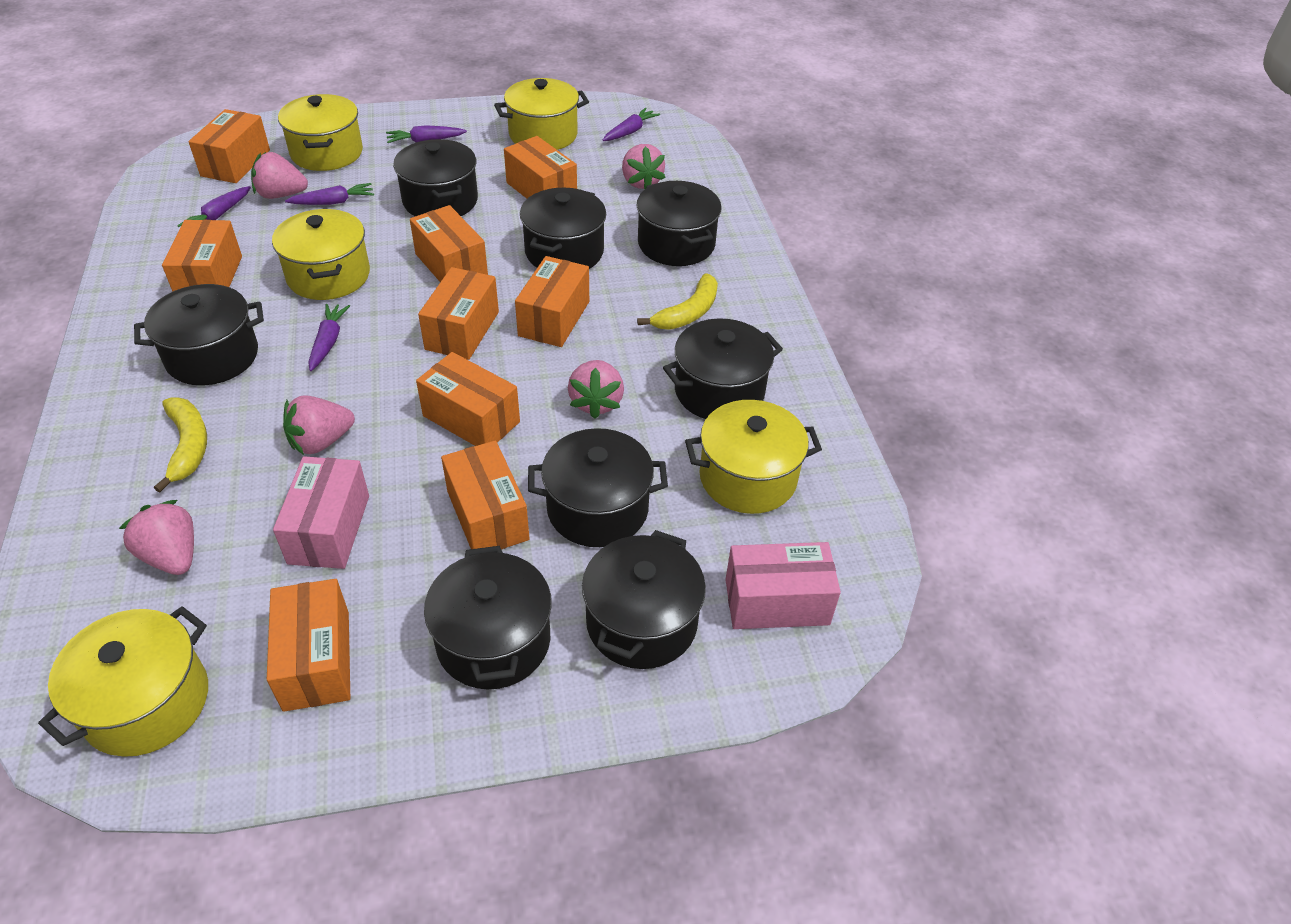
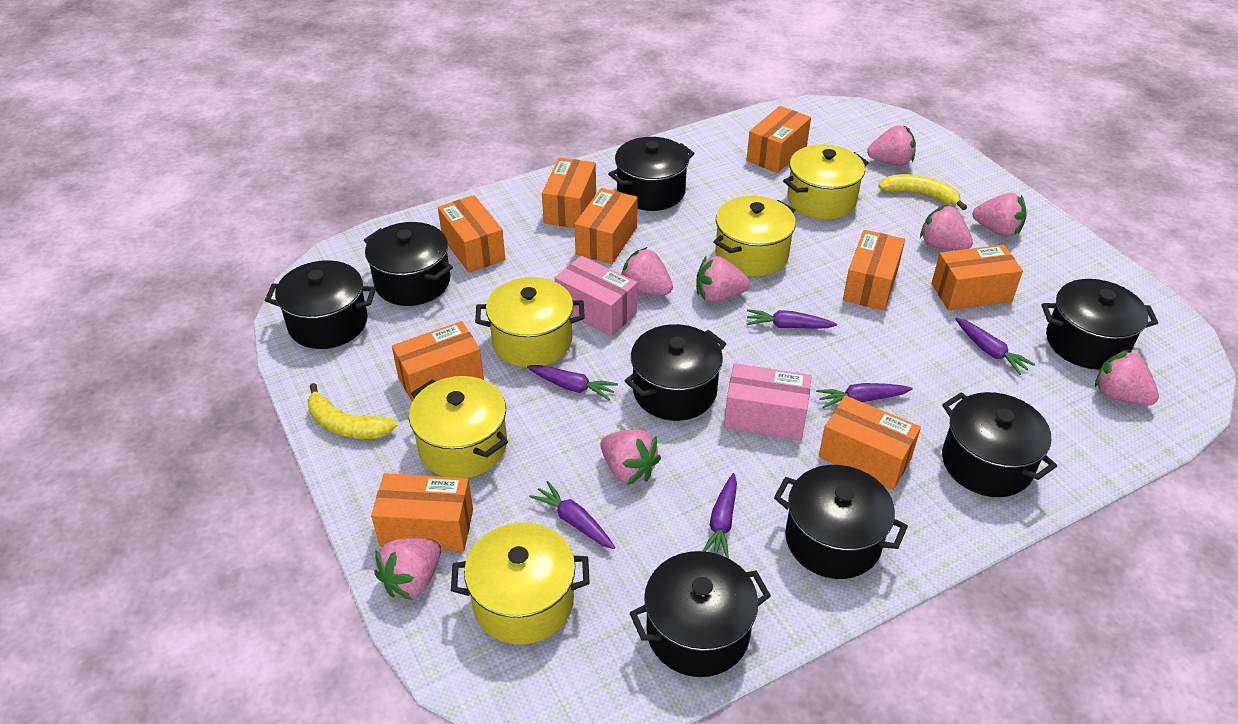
pink strawberry: 5 -> 8
purple carrot: 5 -> 6

